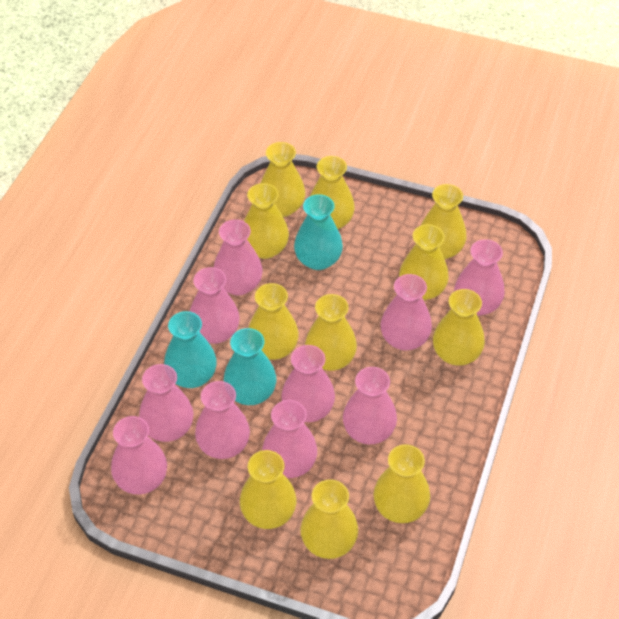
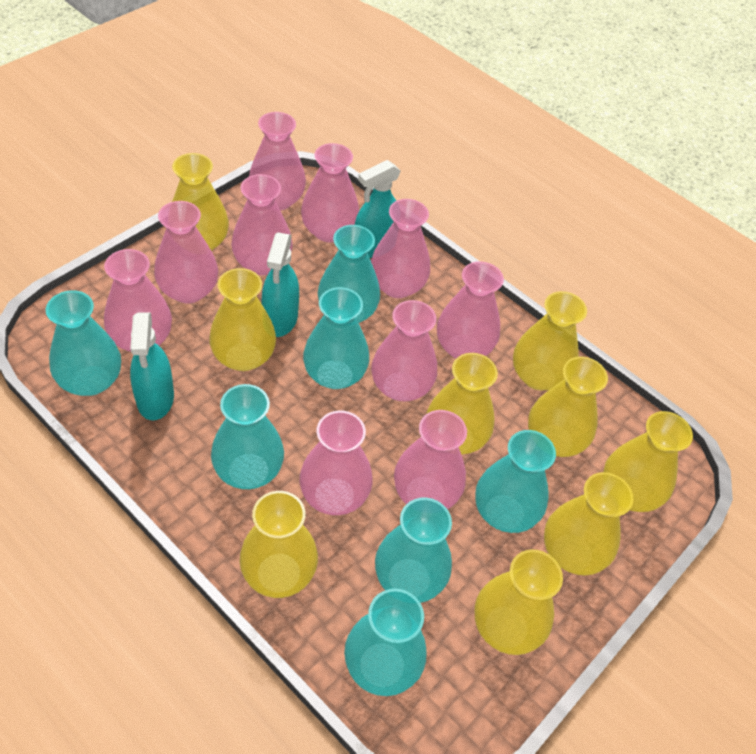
turquoise spray bottle: 0 -> 3
turquoise vase: 3 -> 7
yellow vase: 11 -> 9

